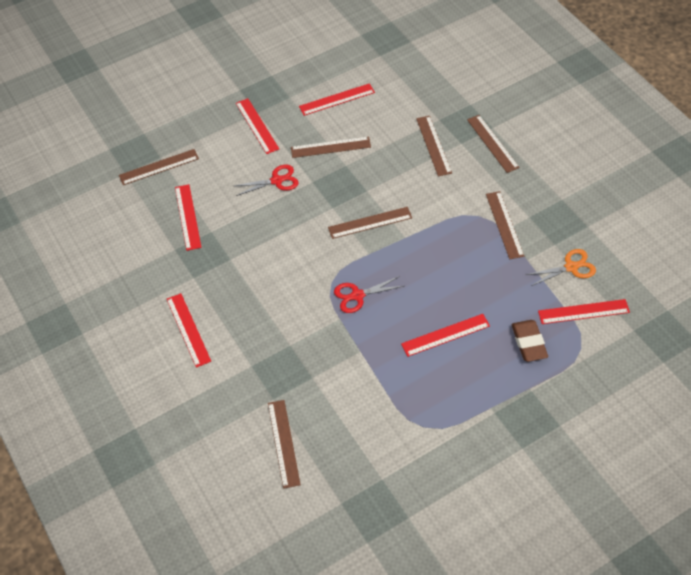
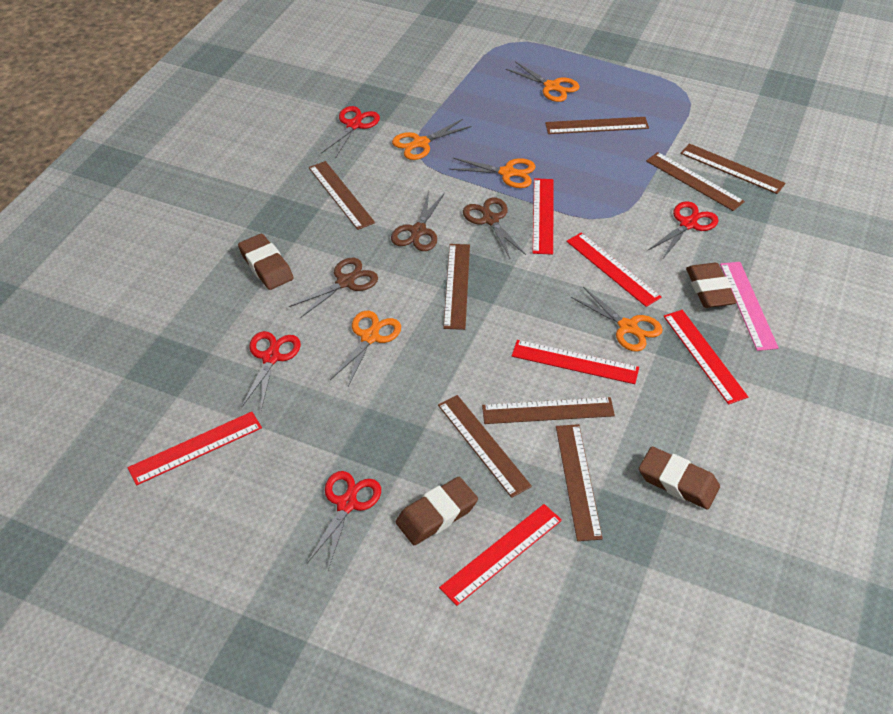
brown eraser: 1 -> 4
brown ruler: 7 -> 8
brown scissors: 0 -> 3
orange scissors: 1 -> 5
pink ruler: 0 -> 1
red scissors: 2 -> 4

